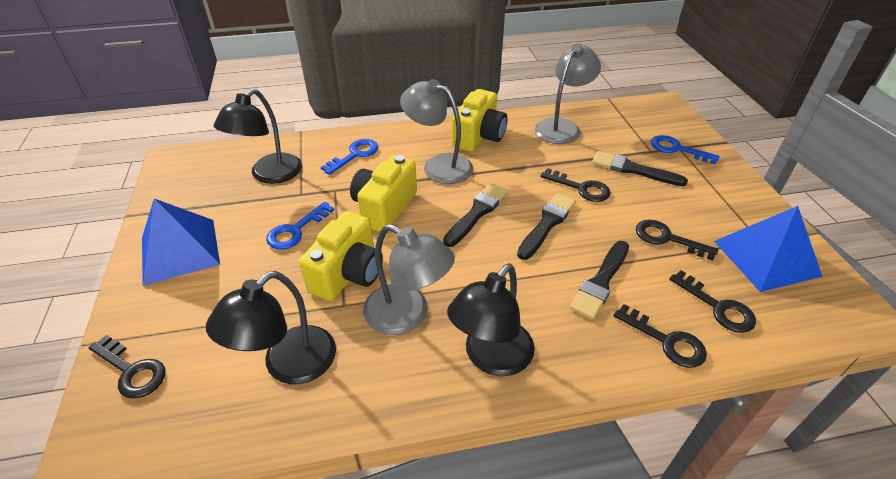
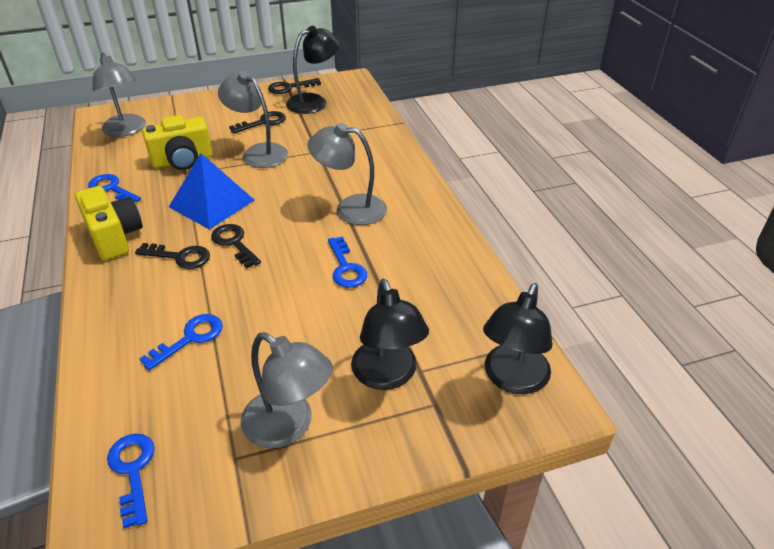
black brush: 4 -> 0
black key: 5 -> 4
blue key: 3 -> 4
blue pyramid: 2 -> 1
grey lamp: 3 -> 4
yellow camera: 3 -> 2

